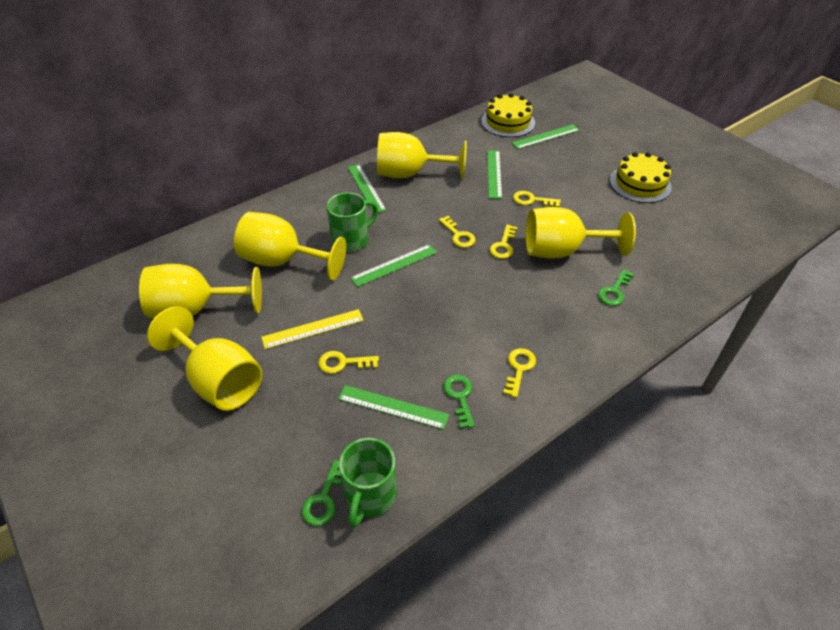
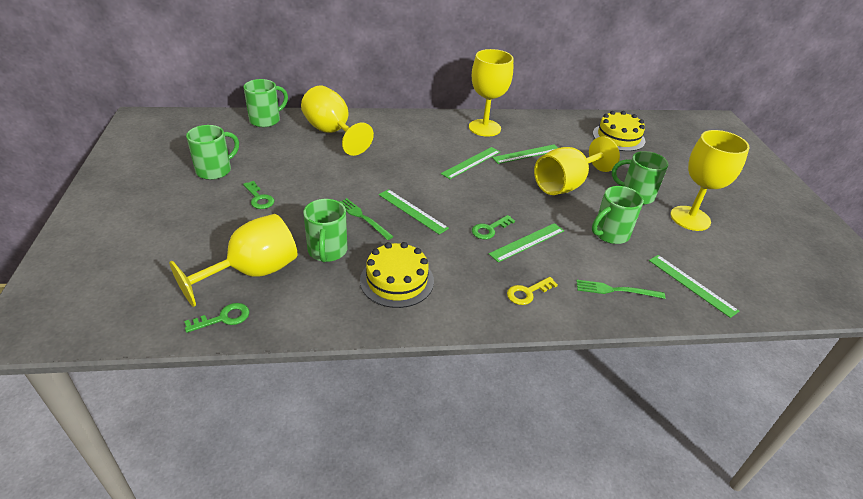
green fork: 0 -> 2
green mug: 2 -> 5
yellow key: 5 -> 1
yellow ruler: 1 -> 0

